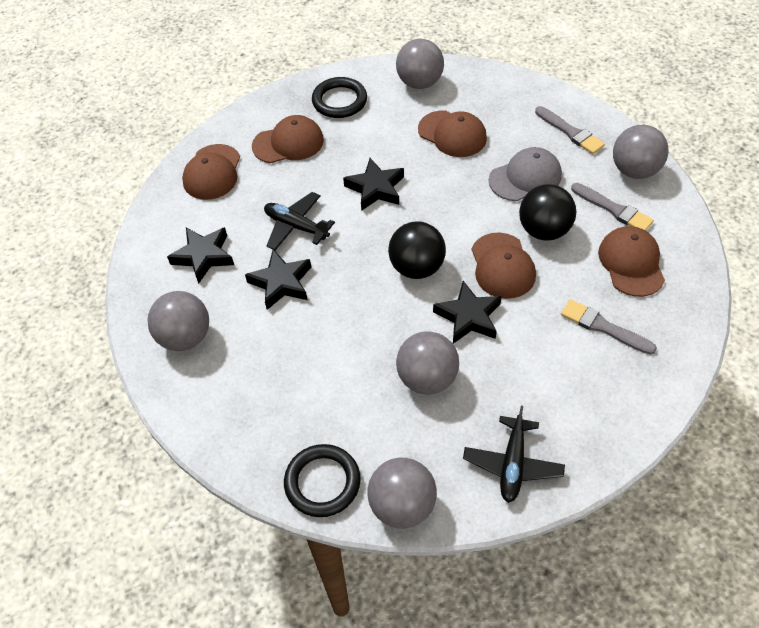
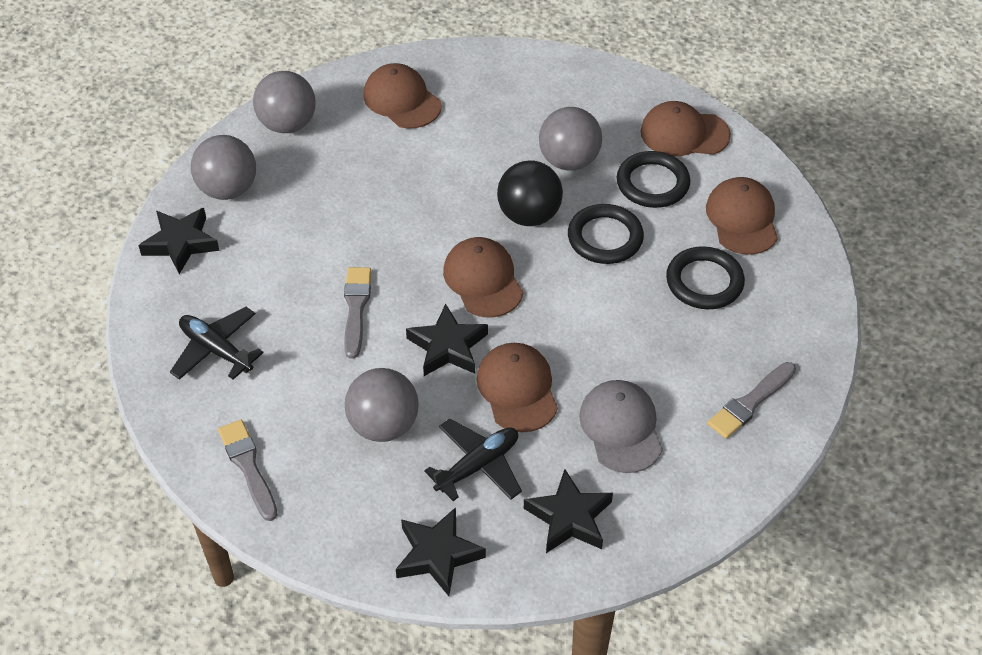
black ball: 2 -> 1
black ring: 2 -> 3
grey ball: 5 -> 4

